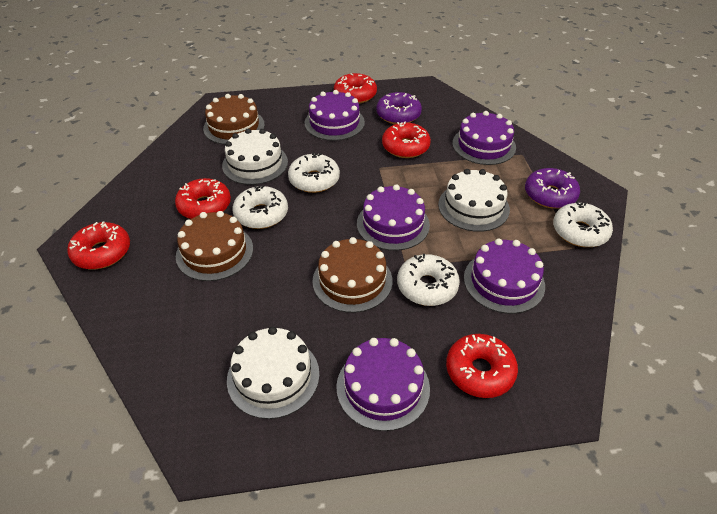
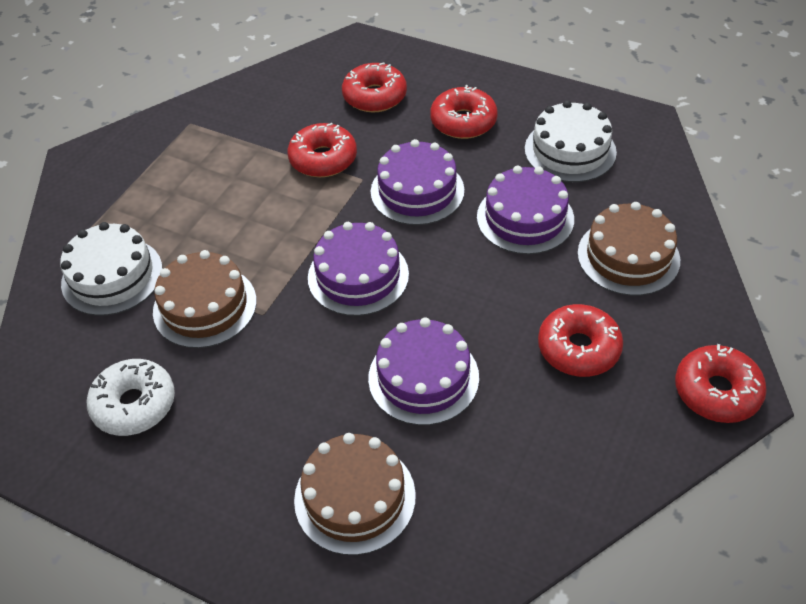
purple cake: 5 -> 4
purple donut: 2 -> 0
white cake: 3 -> 2
white donut: 4 -> 1

